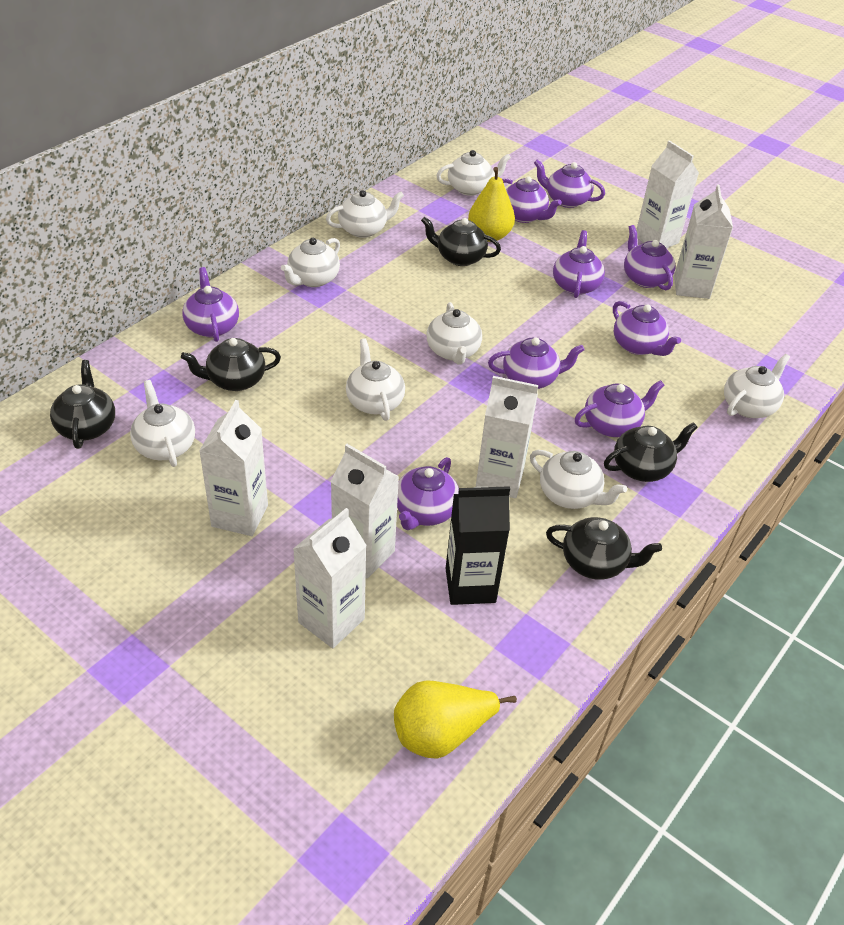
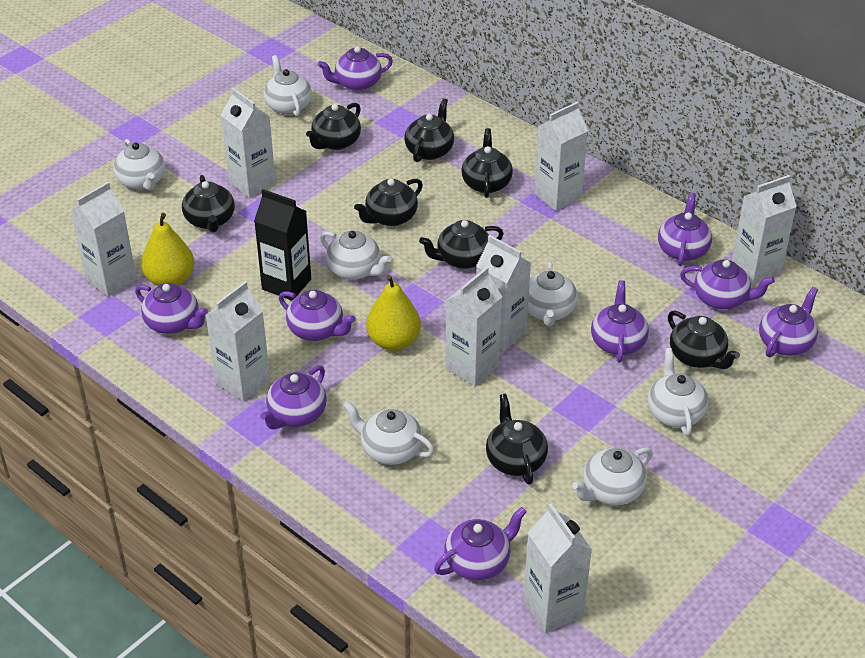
black teapot: 5 -> 8
white carton: 6 -> 8
white teapot: 8 -> 7

